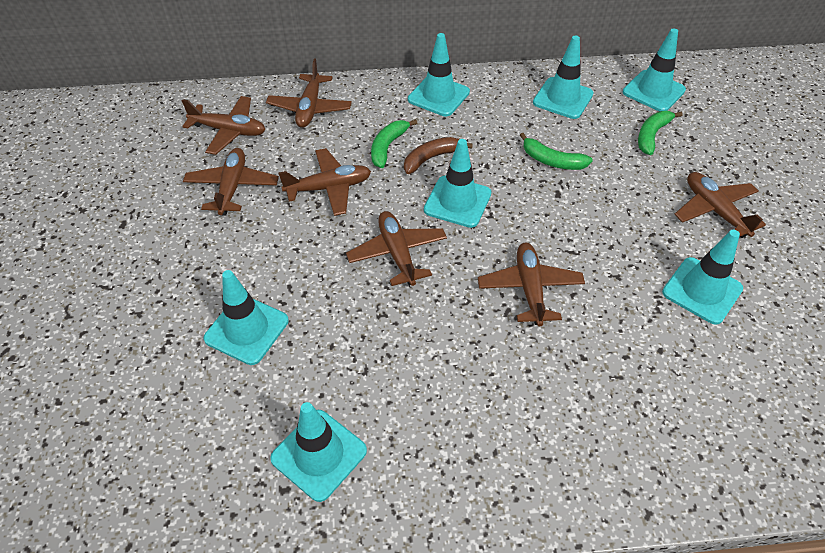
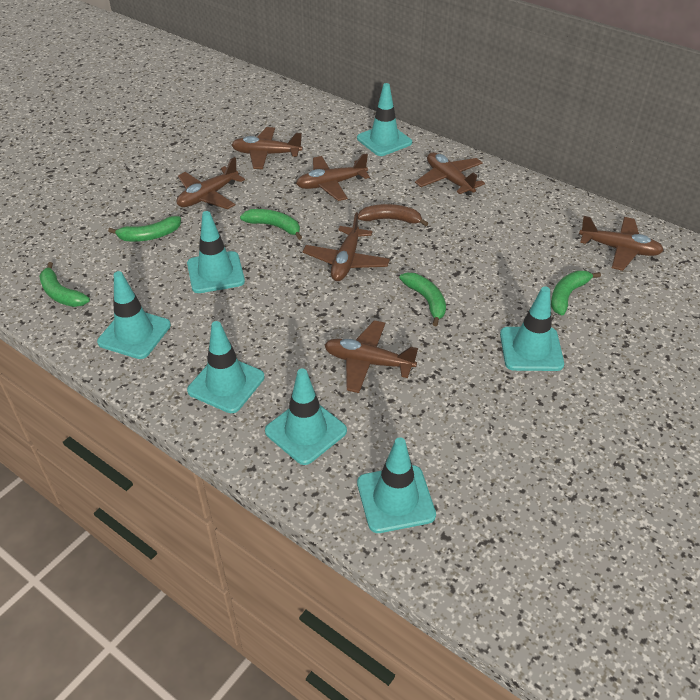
green banana: 3 -> 5

